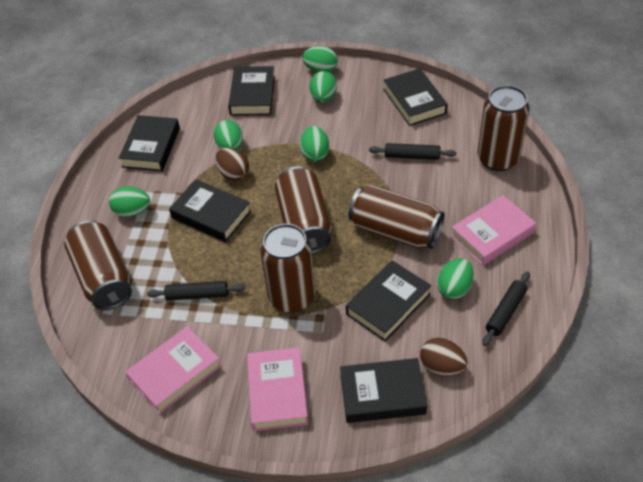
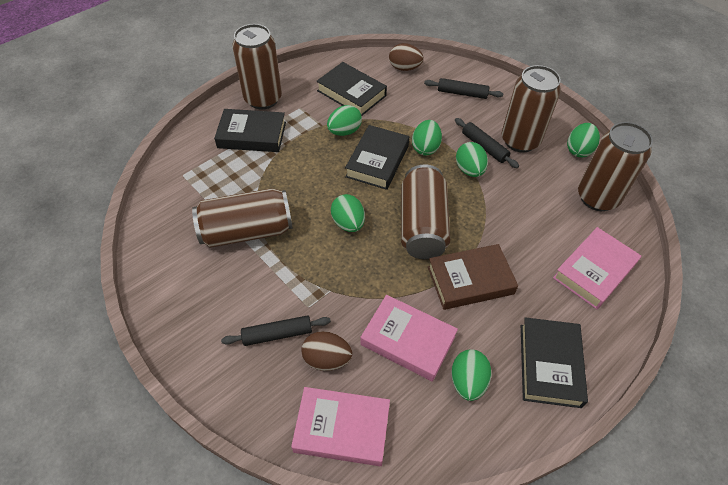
black book: 6 -> 4
brown book: 0 -> 1

